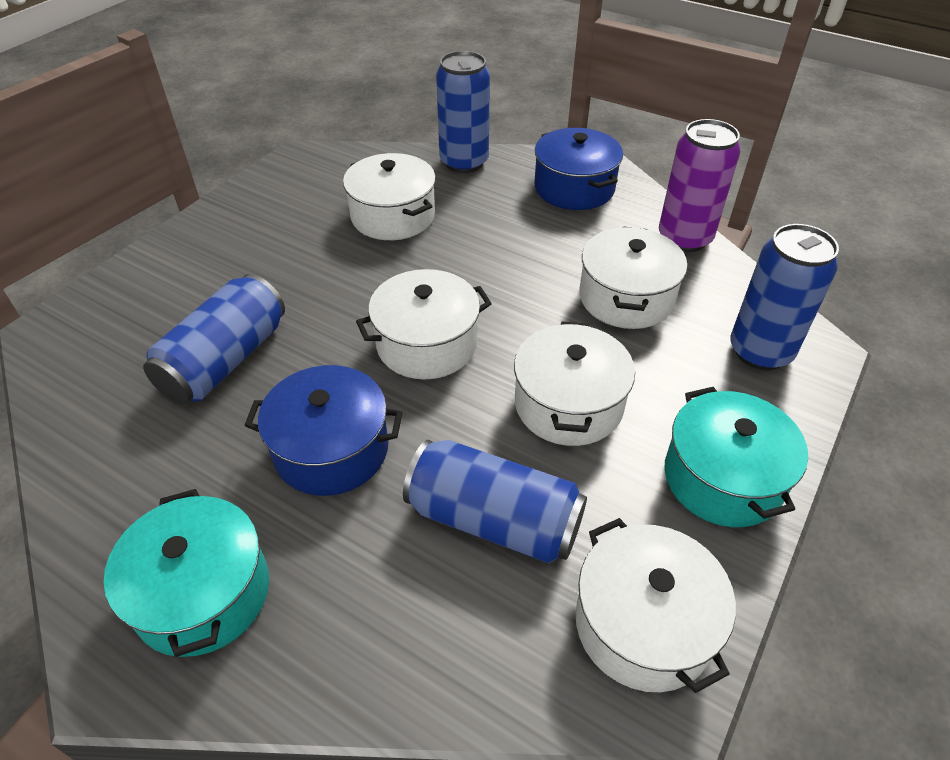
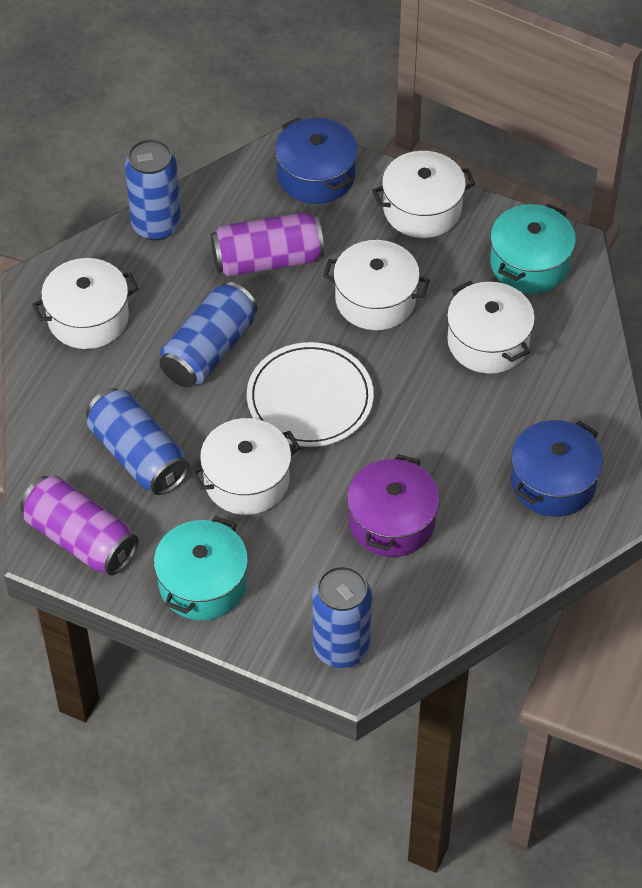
purple can: 1 -> 2
purple pot: 0 -> 1
white plate: 0 -> 1

